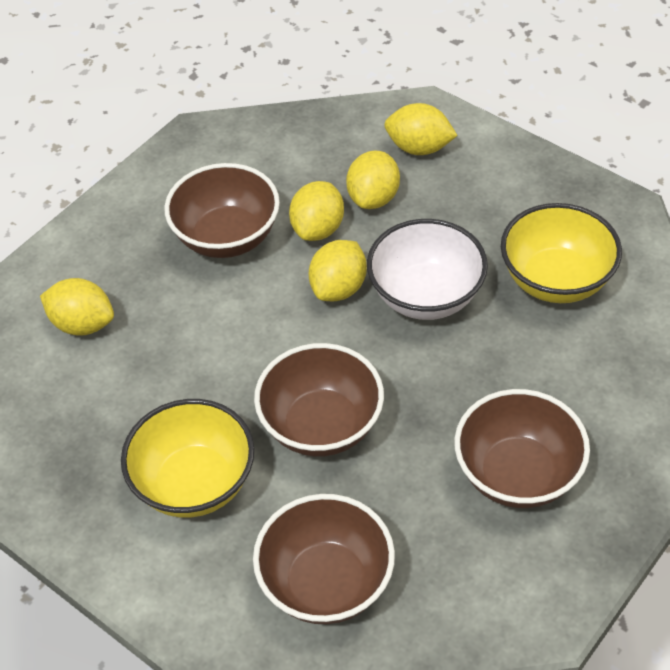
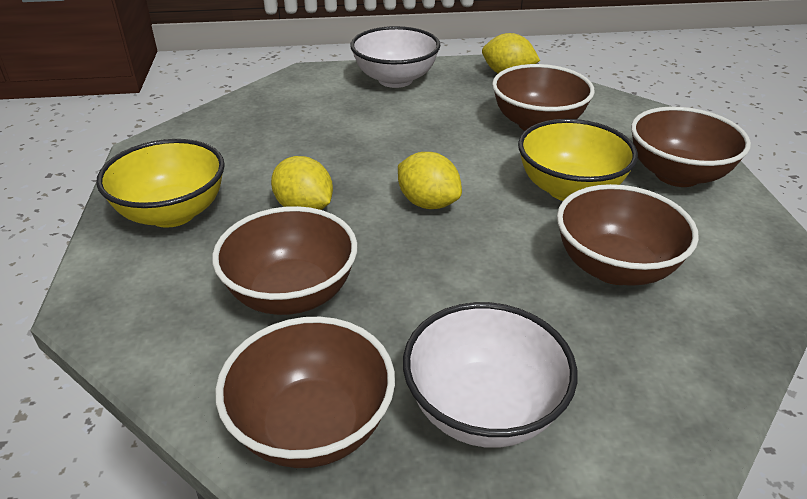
brown bowl: 4 -> 5
white bowl: 1 -> 2
yellow lemon: 5 -> 3

